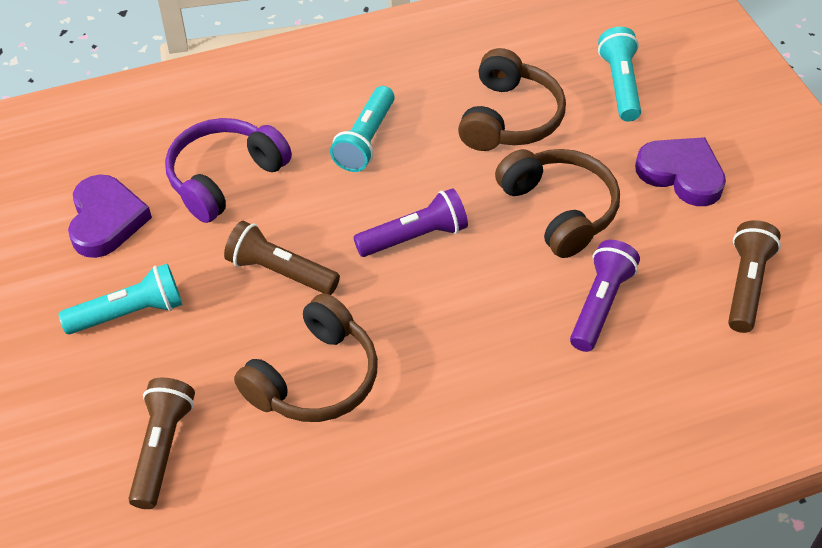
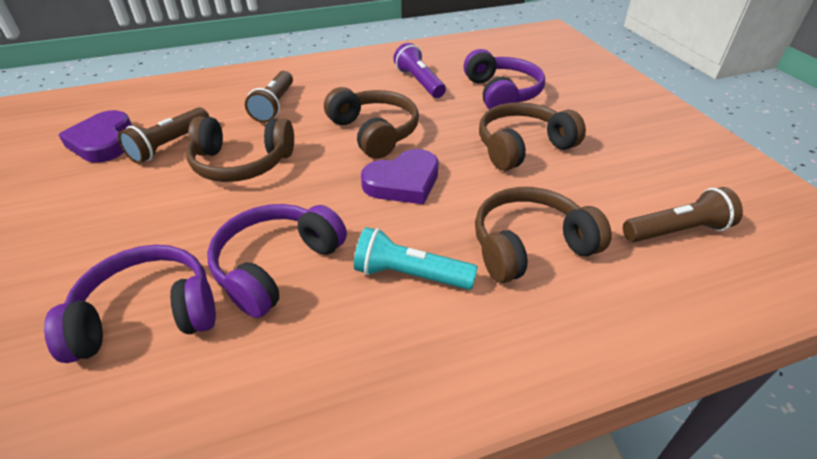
brown headphones: 3 -> 4
purple flashlight: 2 -> 1
purple headphones: 1 -> 3
turquoise flashlight: 3 -> 1

